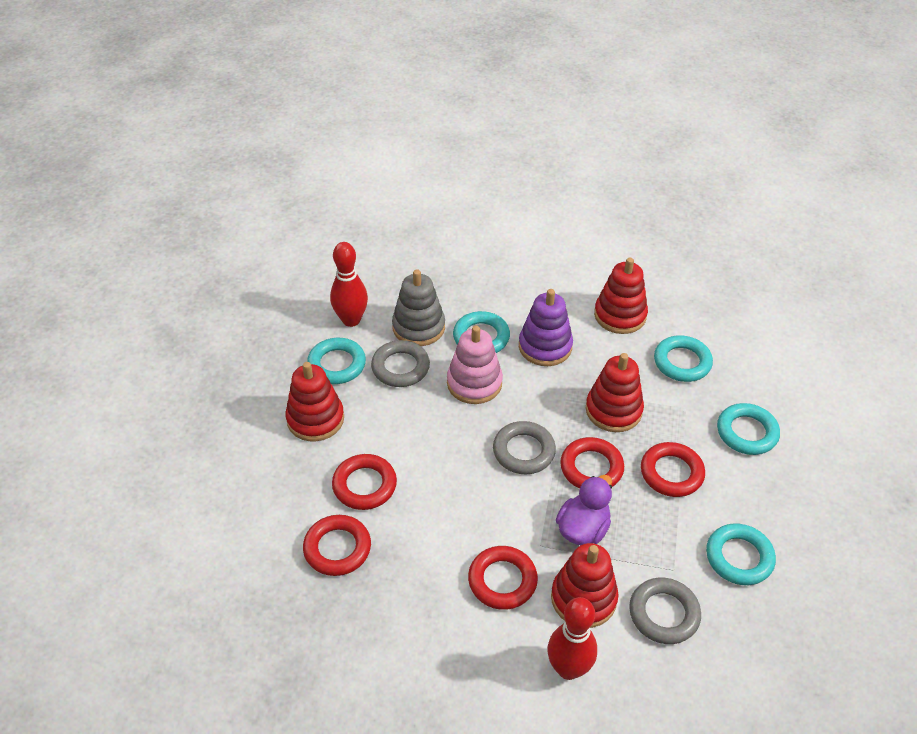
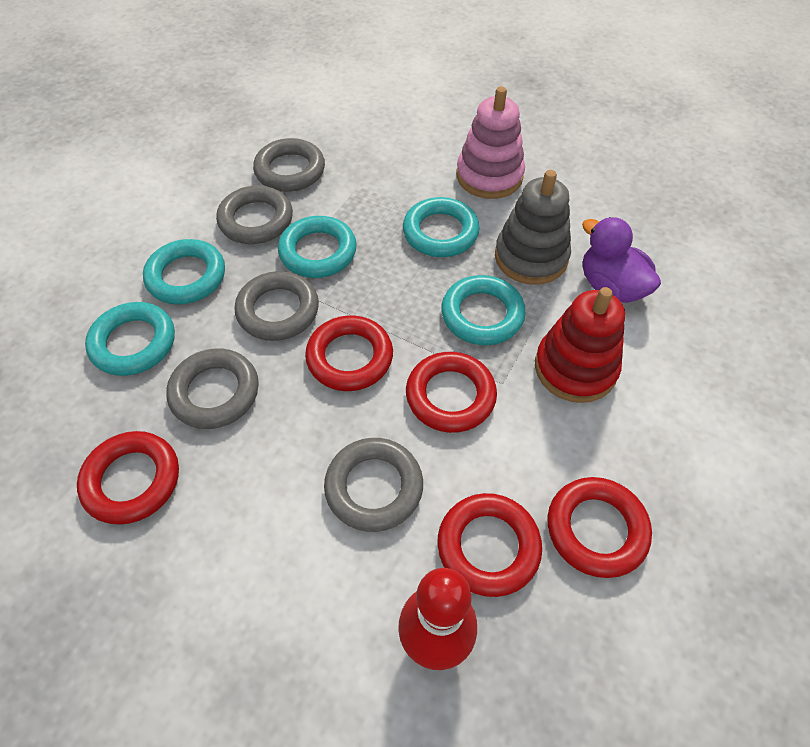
grey ring: 3 -> 5
purple stacking toy: 1 -> 0
red bowling pin: 2 -> 1
red stacking toy: 4 -> 1

